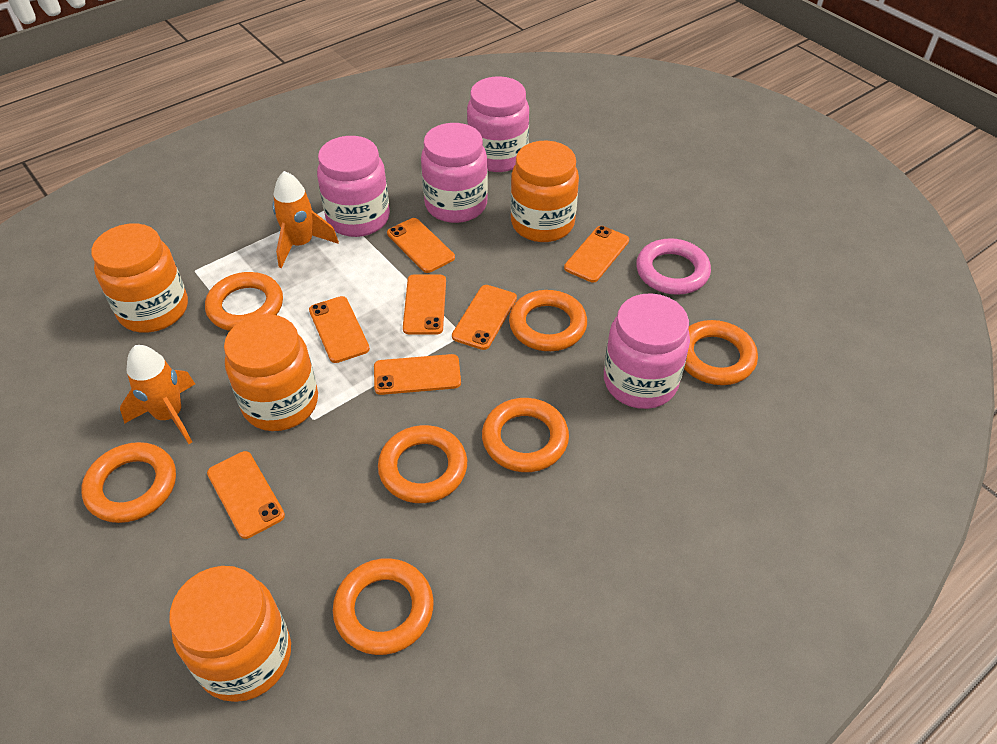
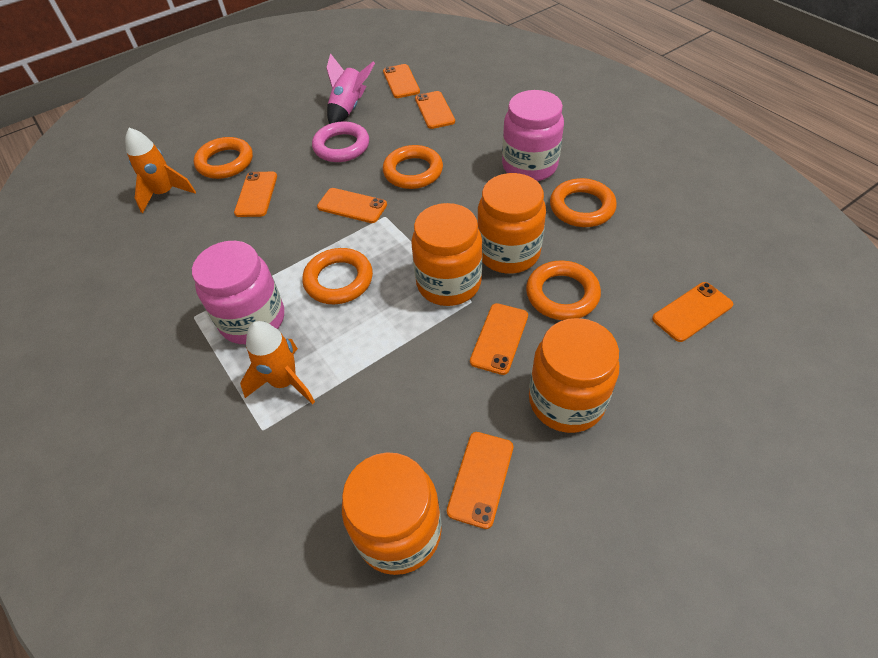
orange ring: 7 -> 5
pink jar: 4 -> 2
pink rocket: 0 -> 1

